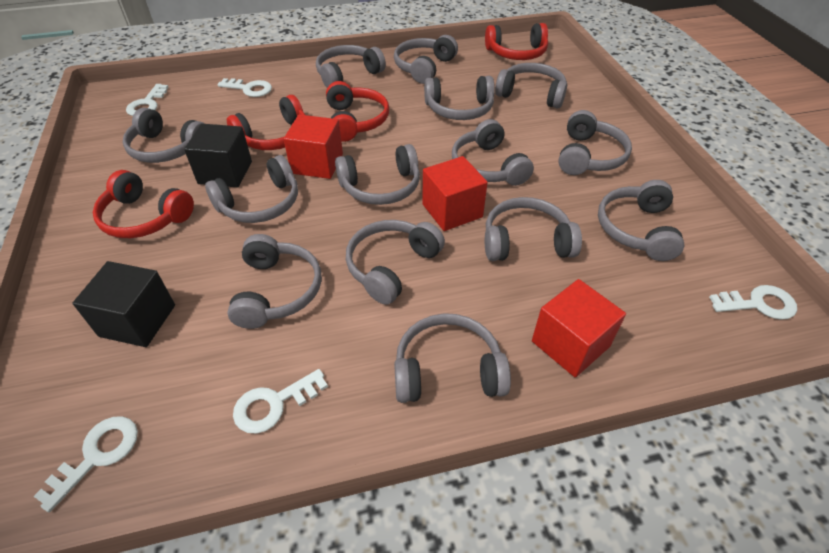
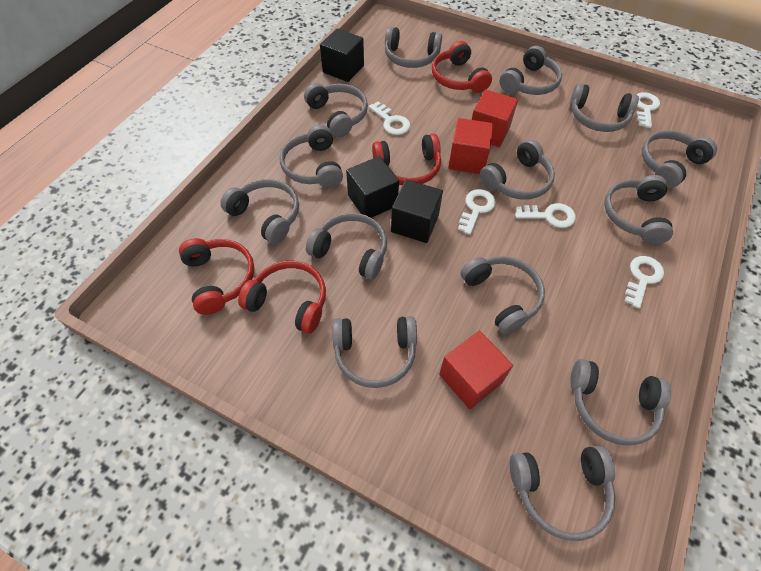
black cube: 2 -> 3

